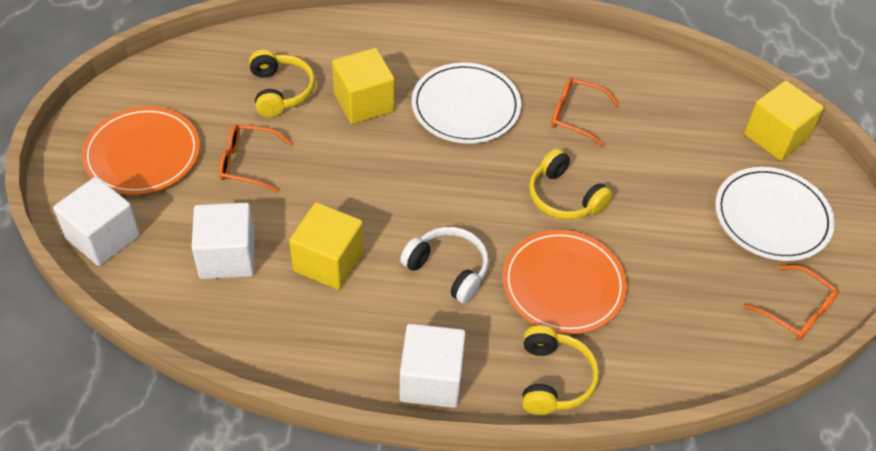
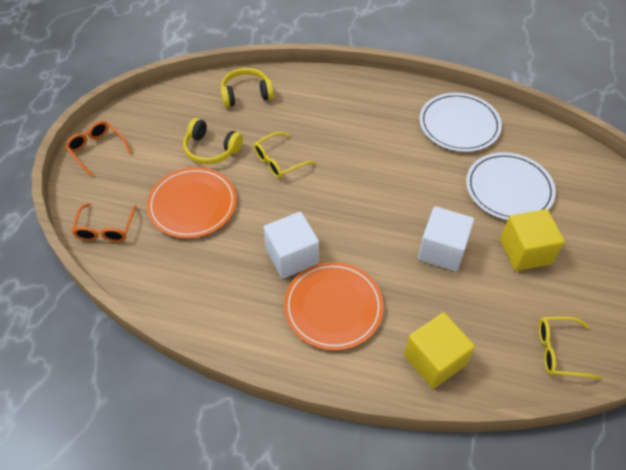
orange glasses: 3 -> 2
white cube: 3 -> 2
white headphones: 1 -> 0
yellow cube: 3 -> 2
yellow glasses: 0 -> 2
yellow headphones: 3 -> 2

